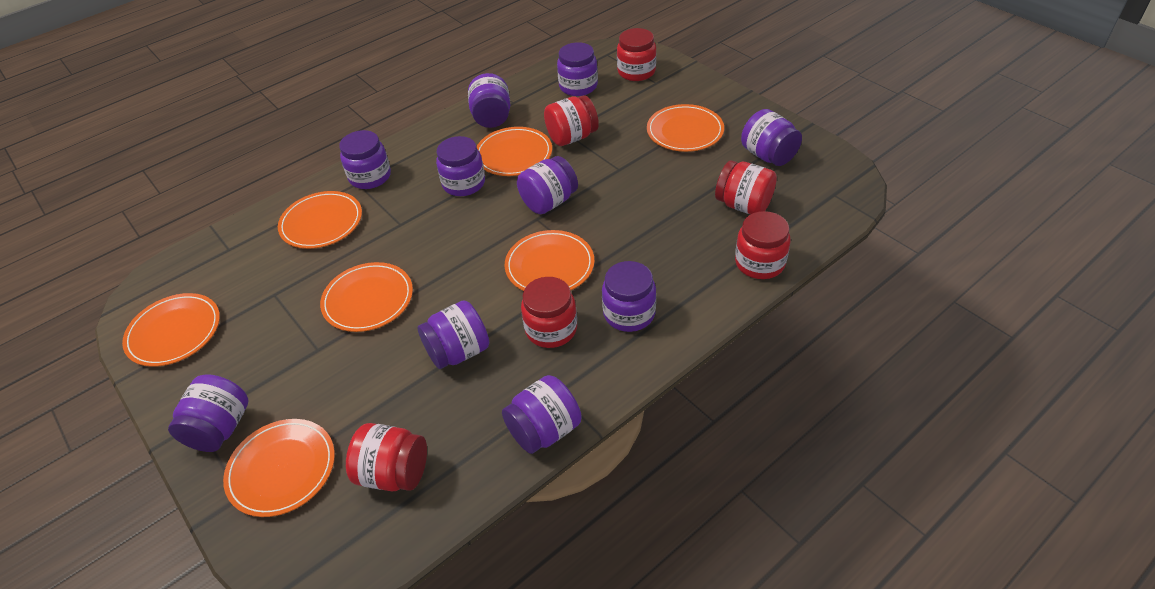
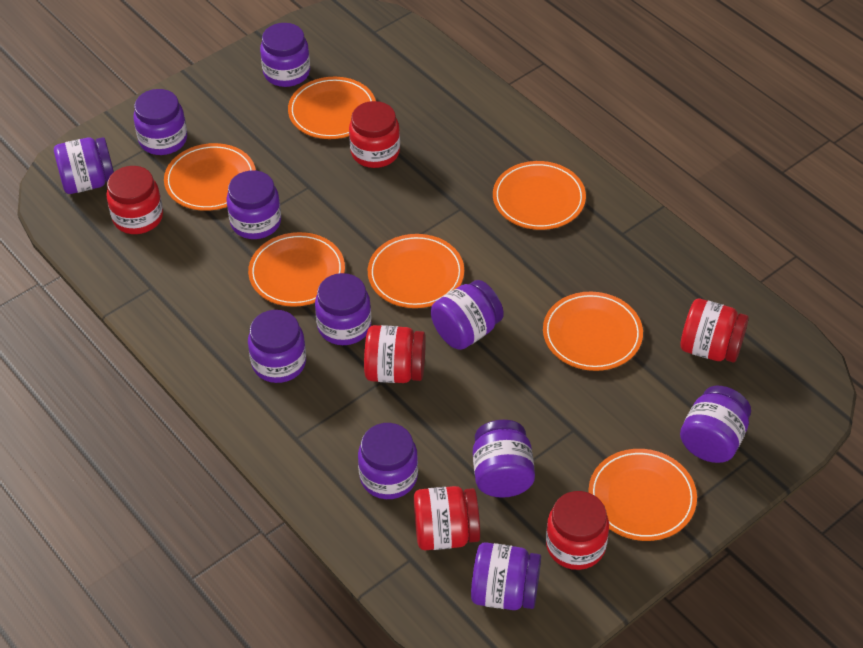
purple jar: 10 -> 11

